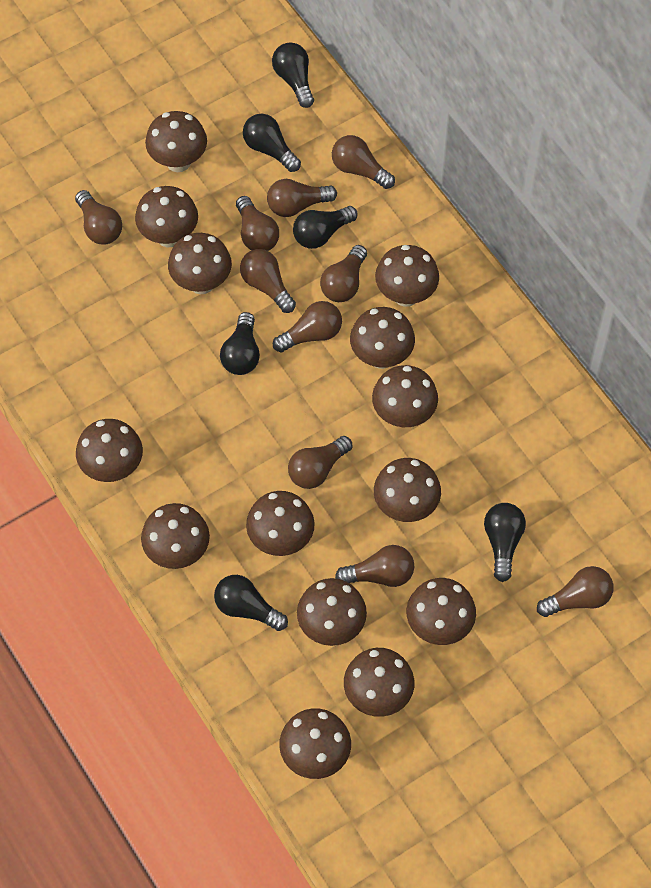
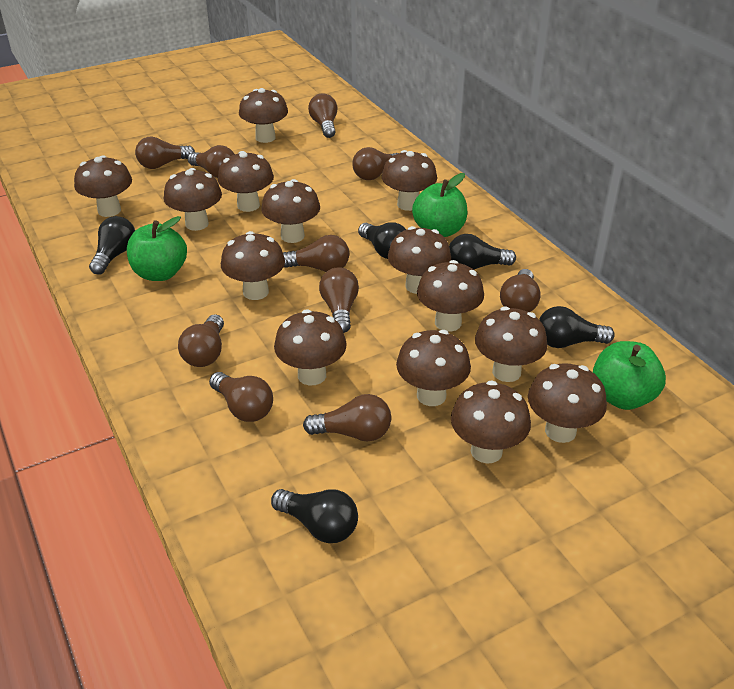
black light bulb: 6 -> 5
green apple: 0 -> 3

